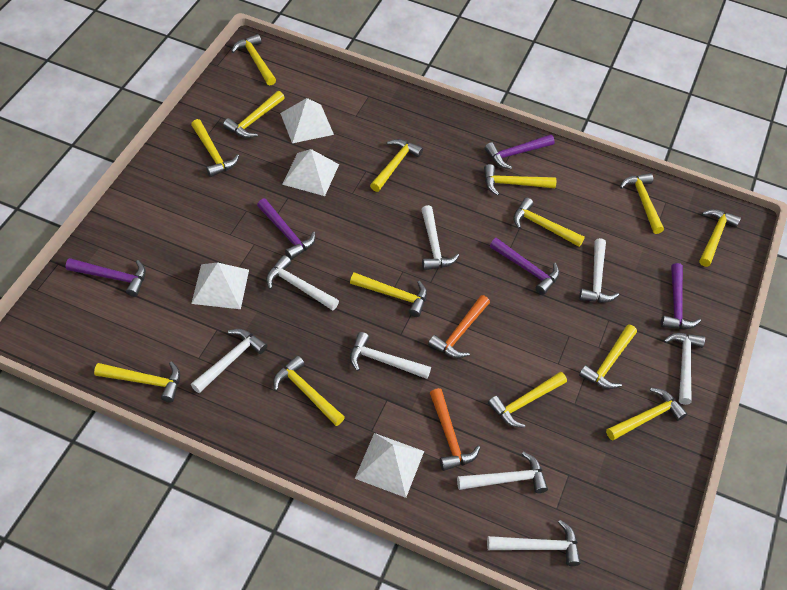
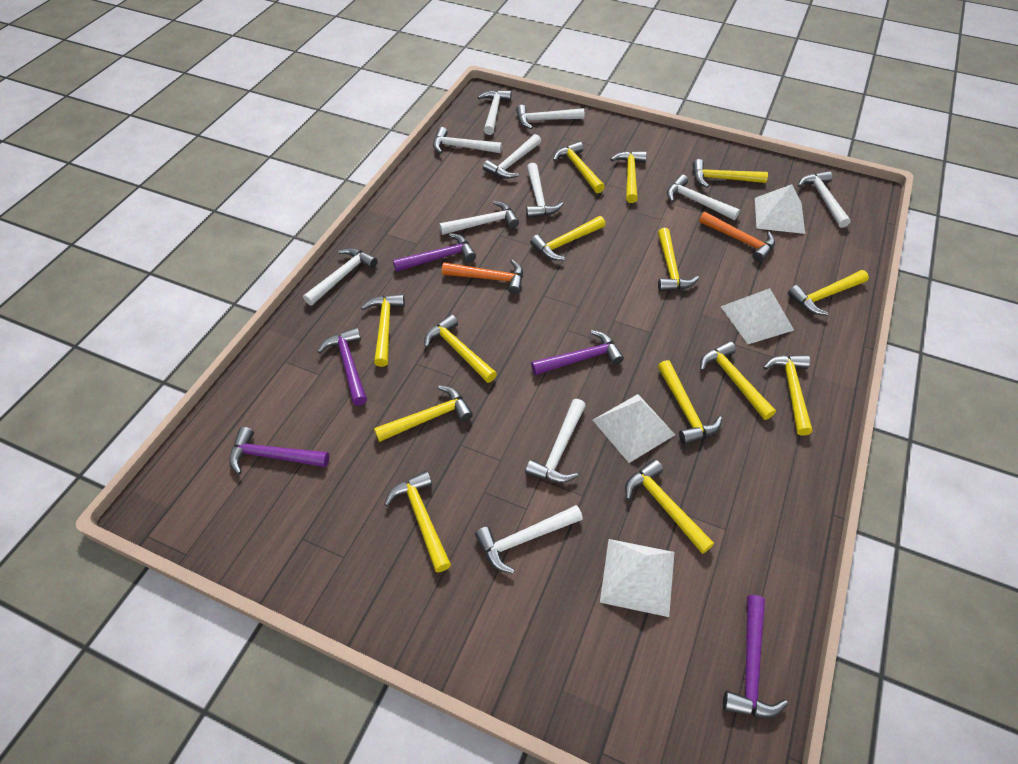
white hammer: 8 -> 11

